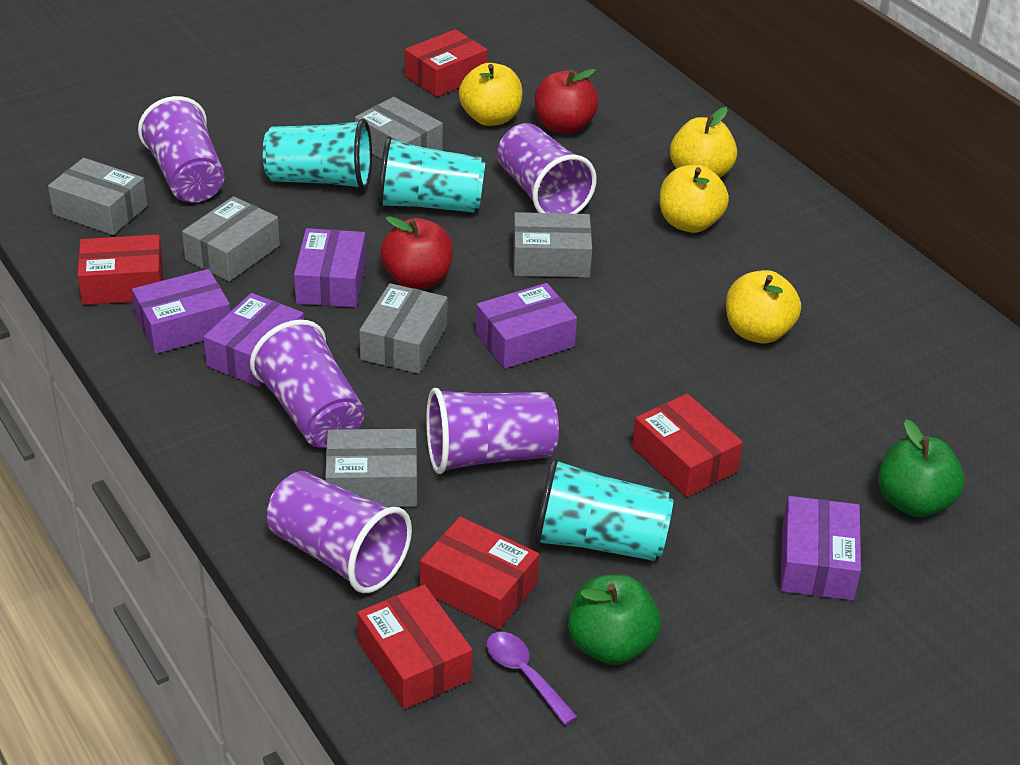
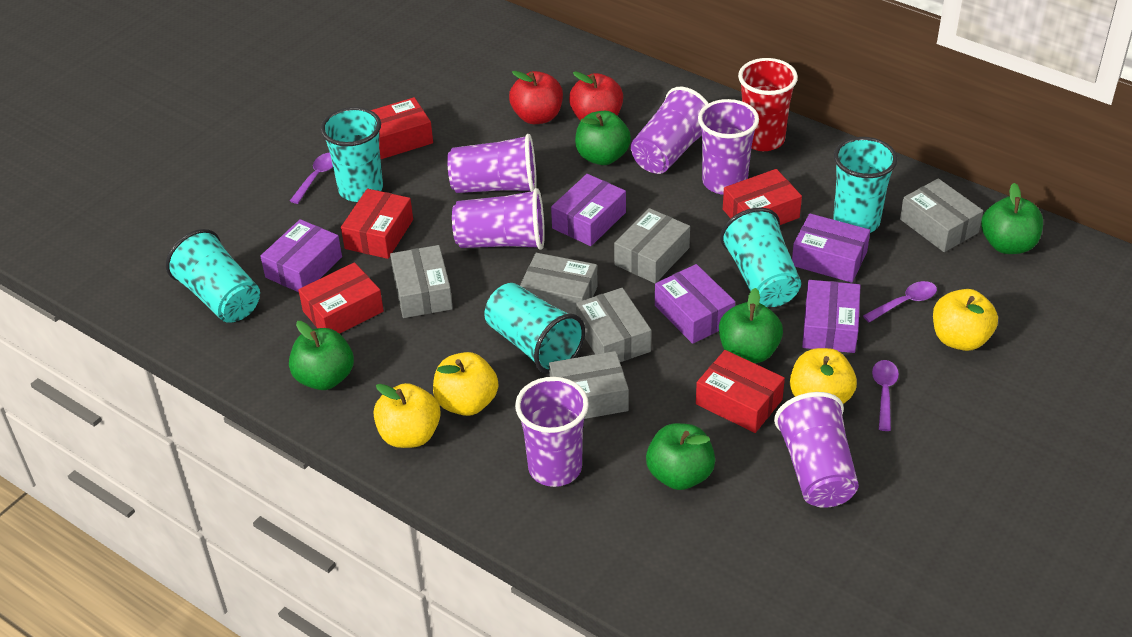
green apple: 2 -> 5
purple cup: 5 -> 6
purple spoon: 1 -> 3
red cup: 0 -> 1
turquoise cup: 3 -> 5

